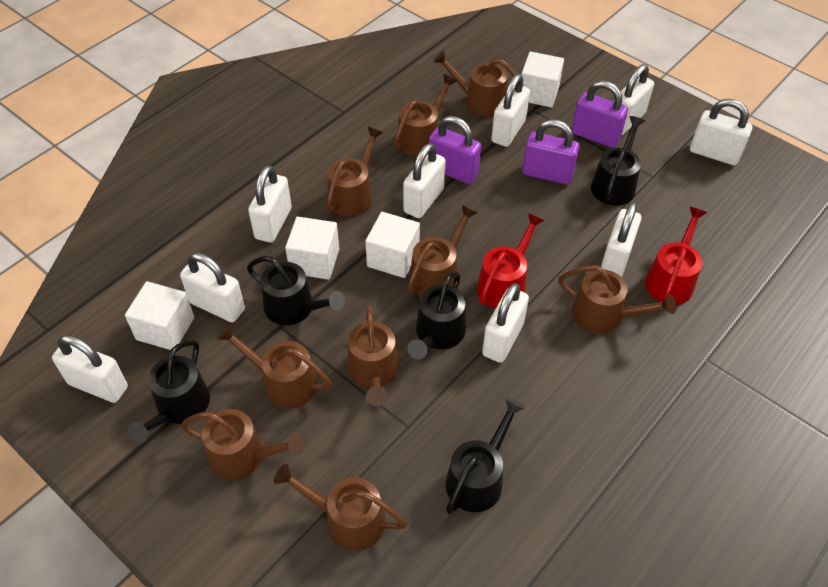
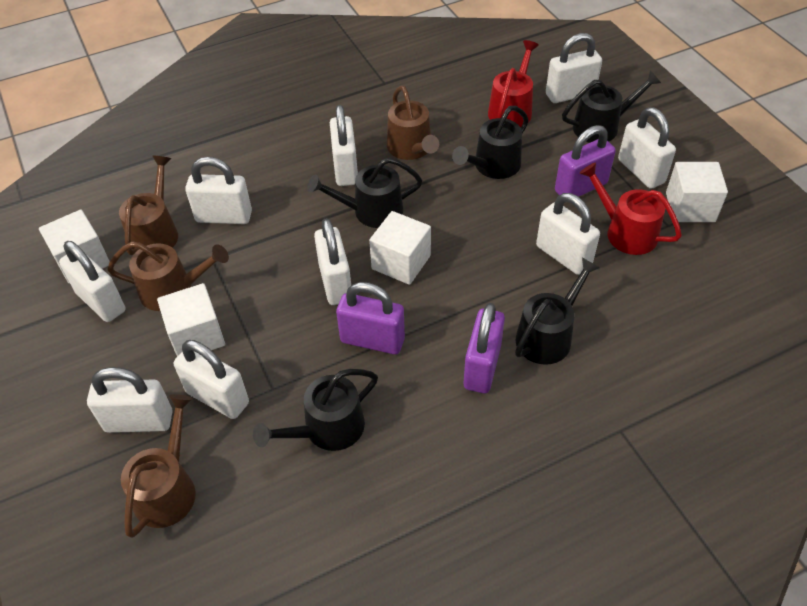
brown watering can: 9 -> 4

